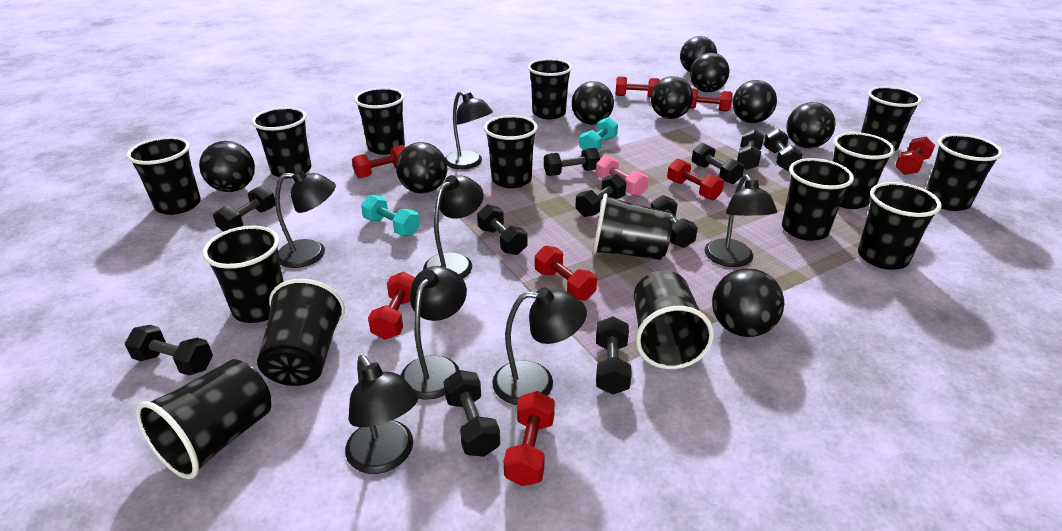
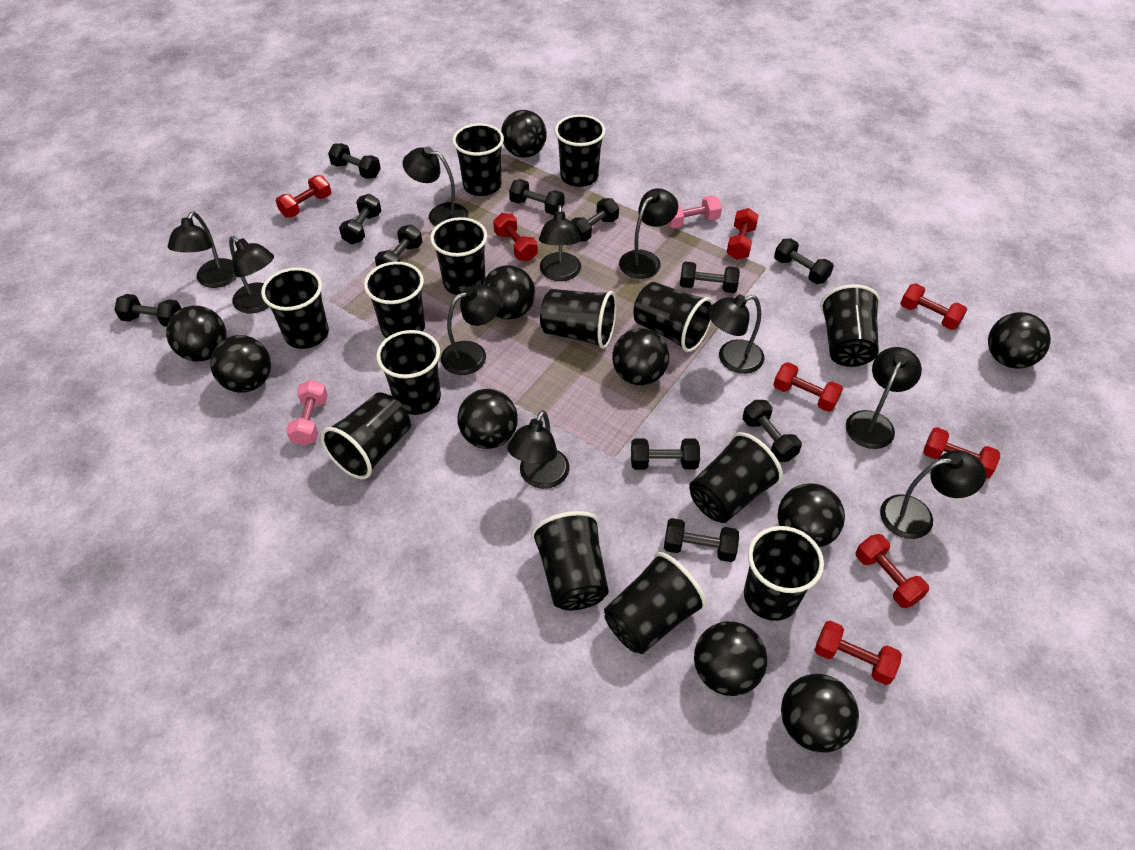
black ball: 9 -> 10
black cup: 15 -> 14
black lamp: 7 -> 10
pink dumbbell: 1 -> 2
turquoise dumbbell: 2 -> 0

